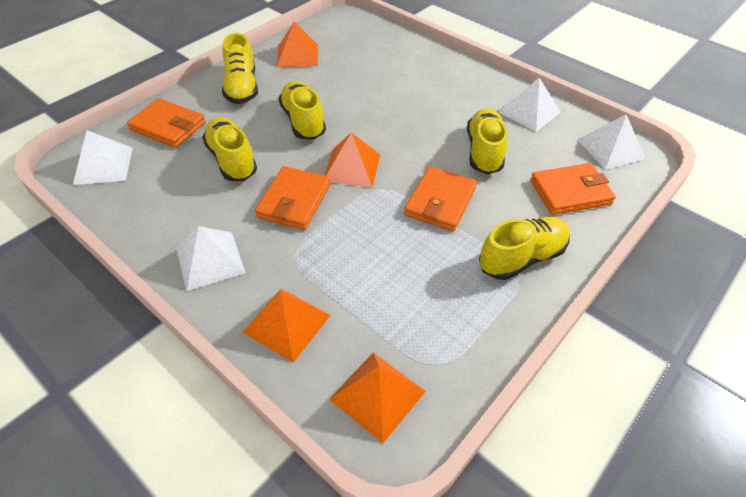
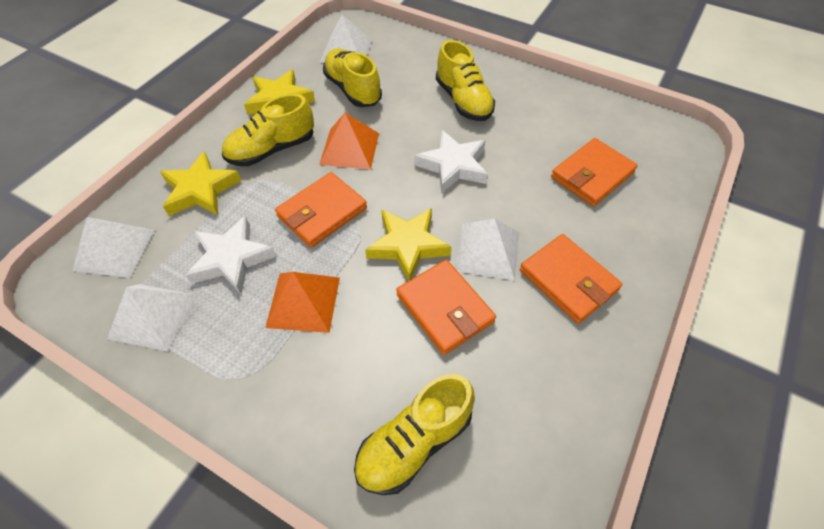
orange pyramid: 4 -> 2
white star: 0 -> 2
yellow shoe: 5 -> 4
yellow star: 0 -> 3

